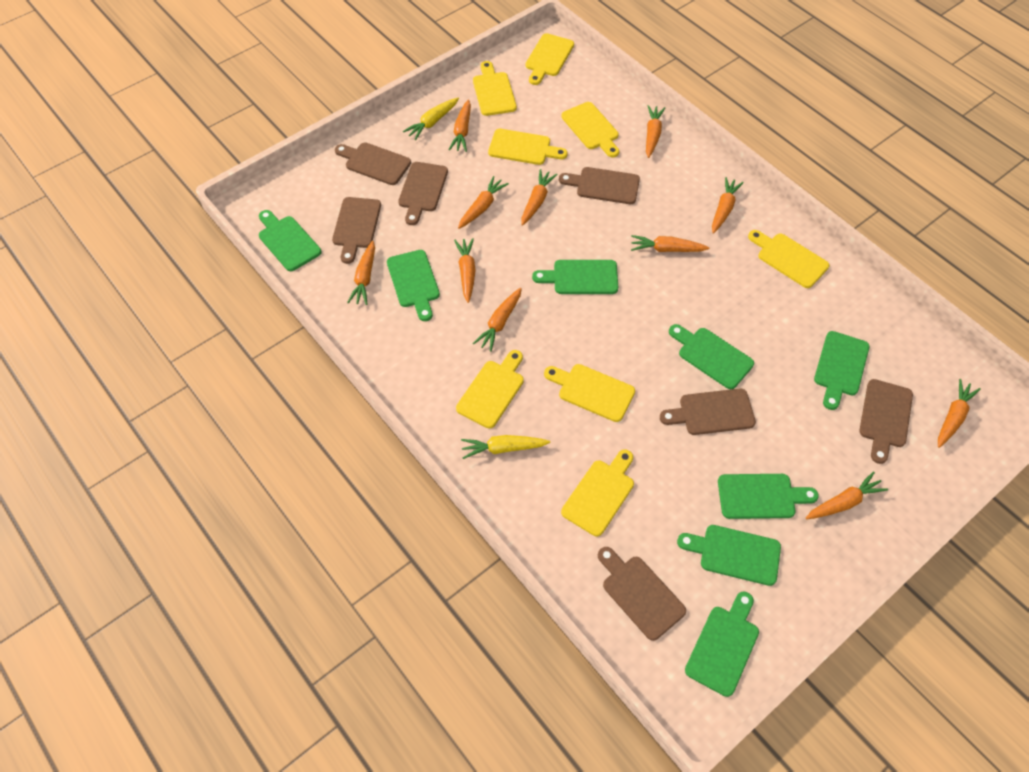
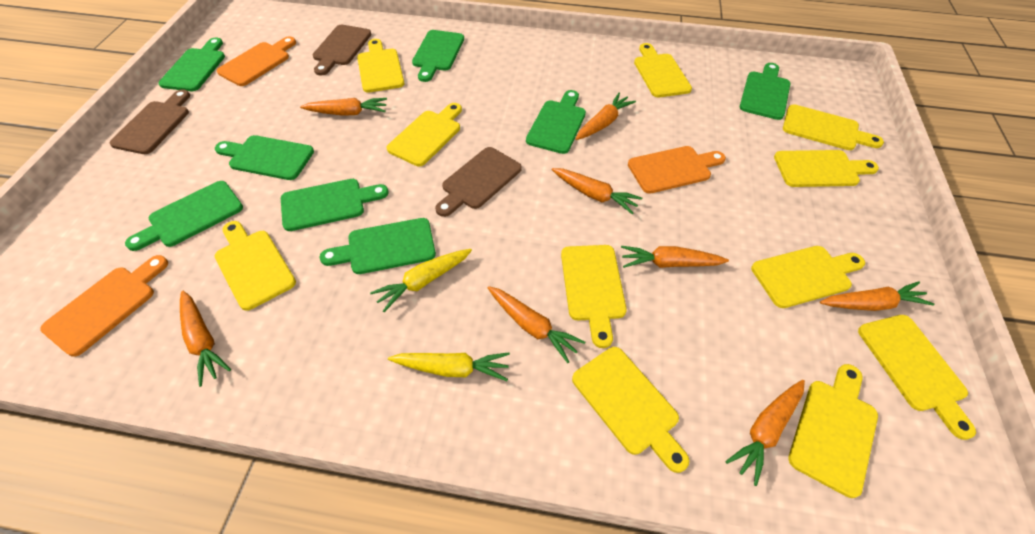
brown cutting board: 7 -> 3
orange carrot: 11 -> 8
orange cutting board: 0 -> 3
yellow cutting board: 8 -> 11

